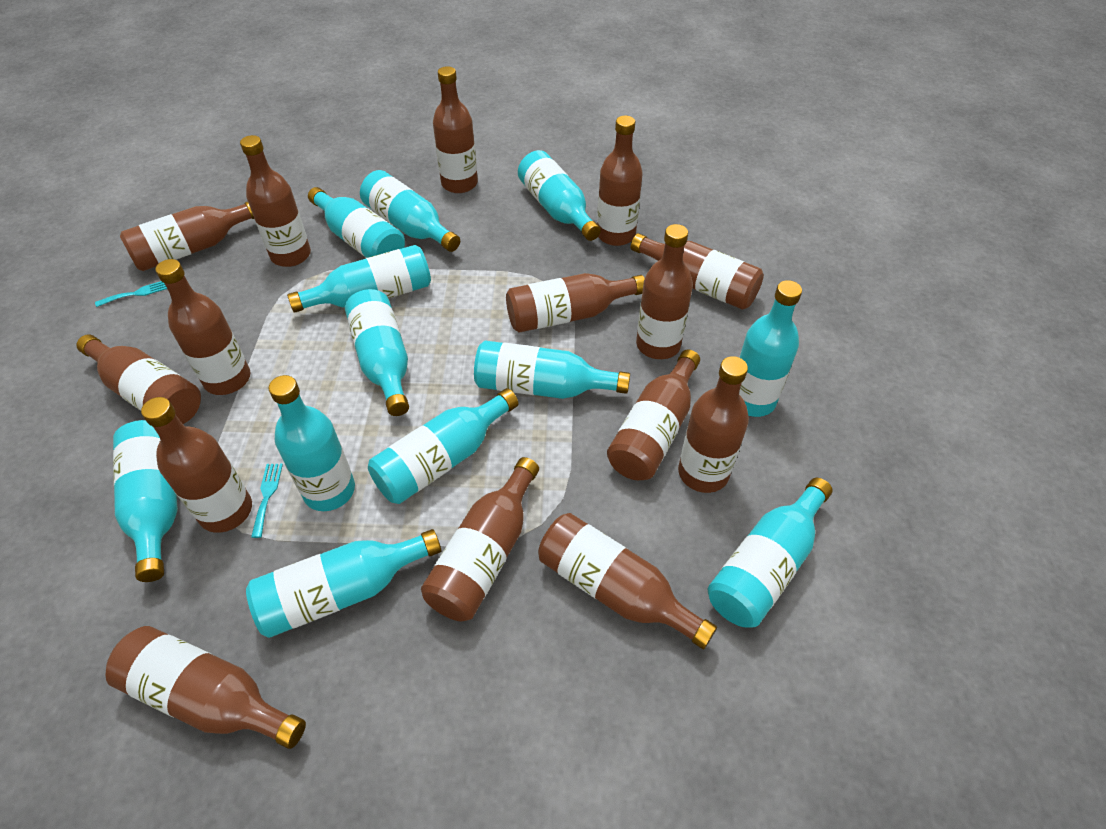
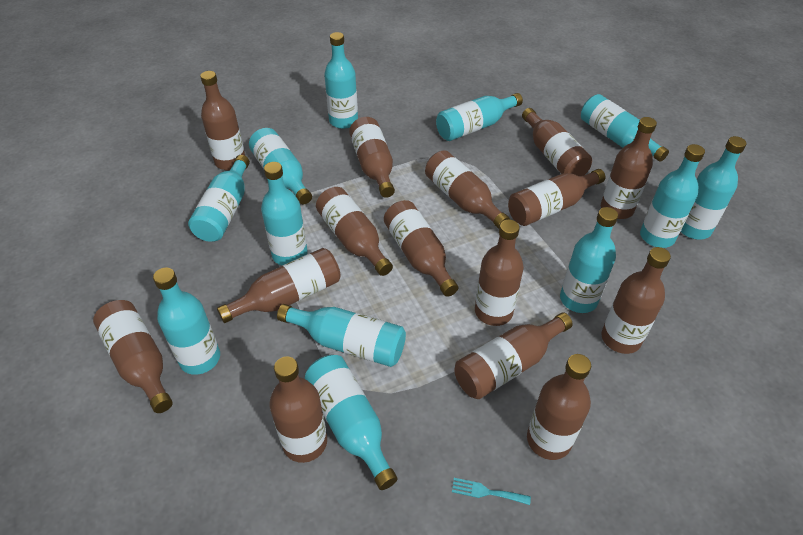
turquoise fork: 2 -> 1

